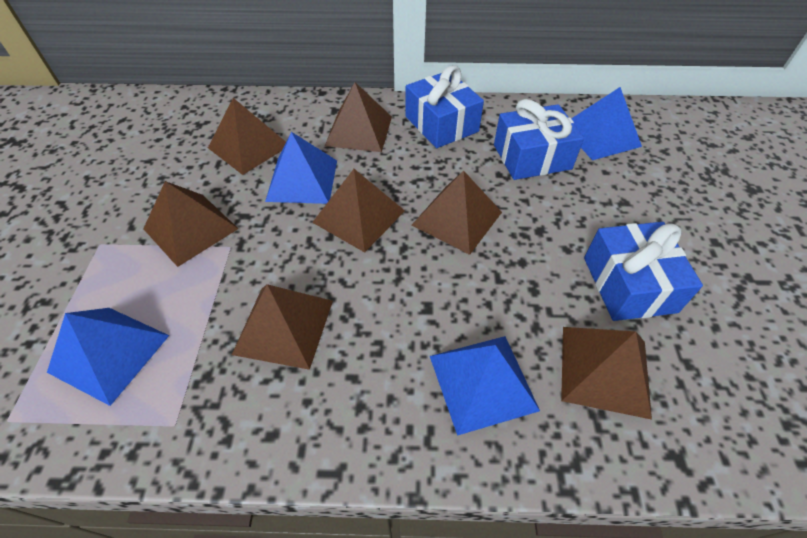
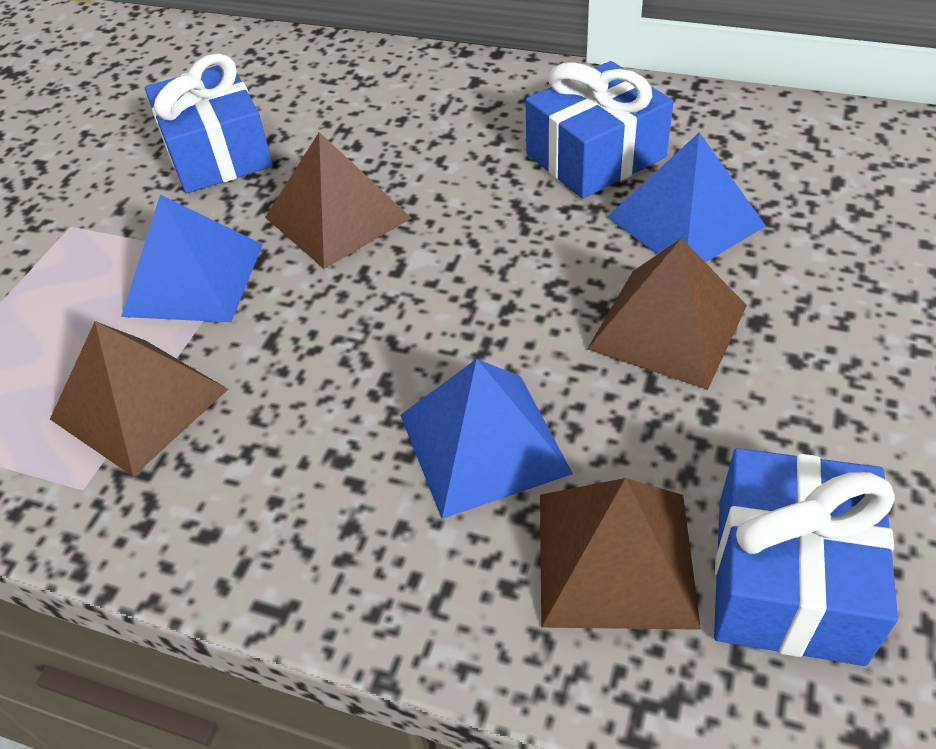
blue pyramid: 4 -> 3
brown pyramid: 7 -> 4

